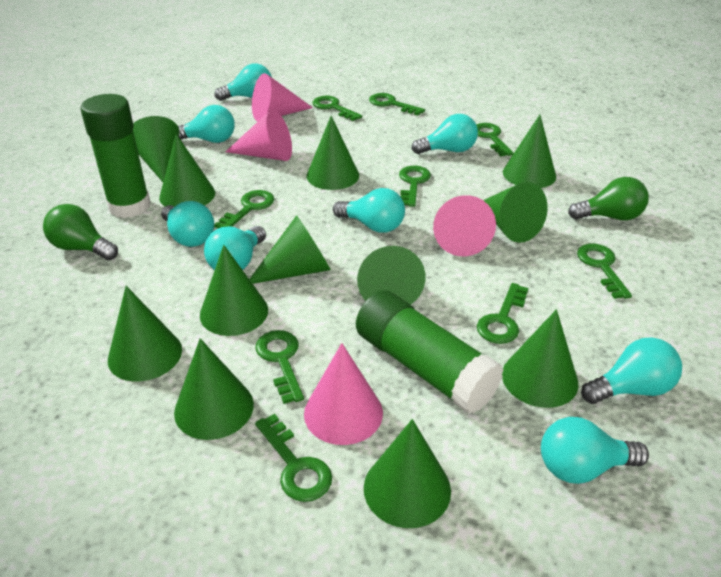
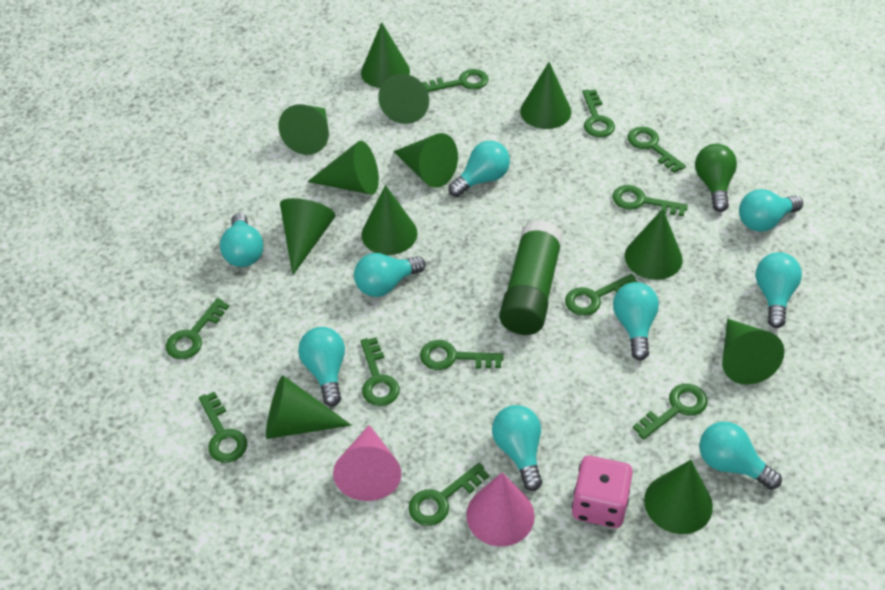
green glue stick: 2 -> 1
green key: 9 -> 11
green light bulb: 2 -> 1
pink cone: 4 -> 2
pink dice: 0 -> 1
turquoise light bulb: 8 -> 9

